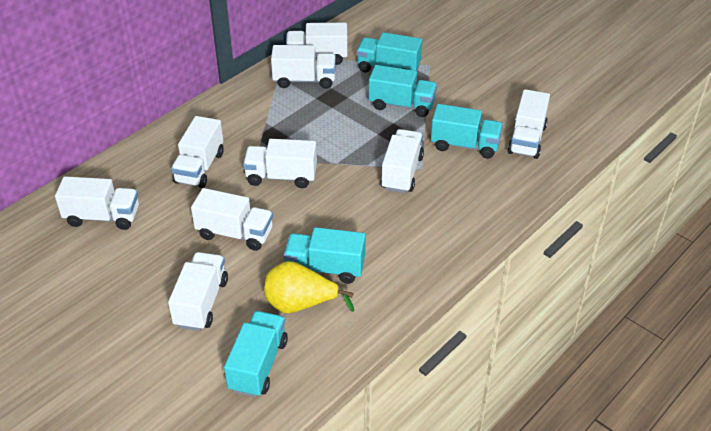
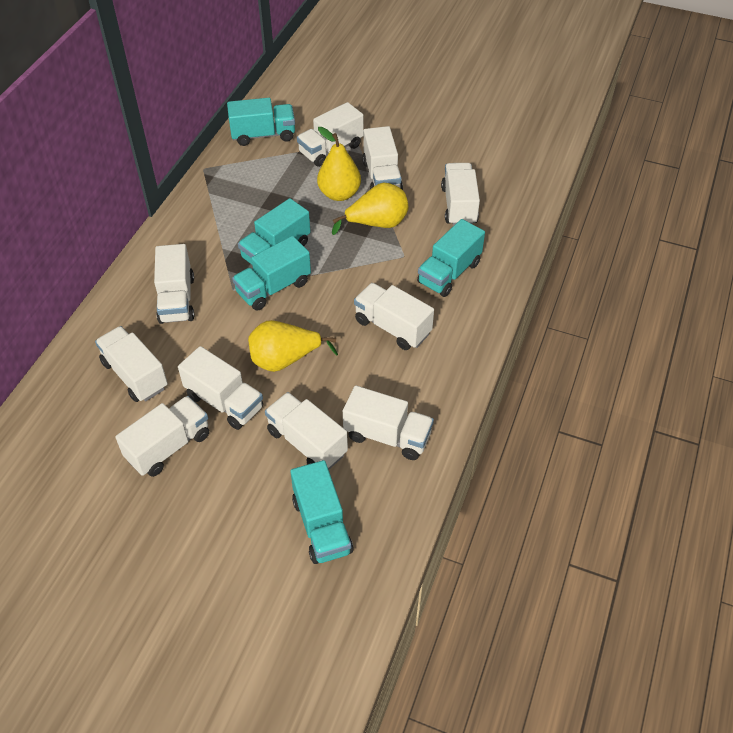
white truck: 9 -> 10
yellow pear: 1 -> 3

